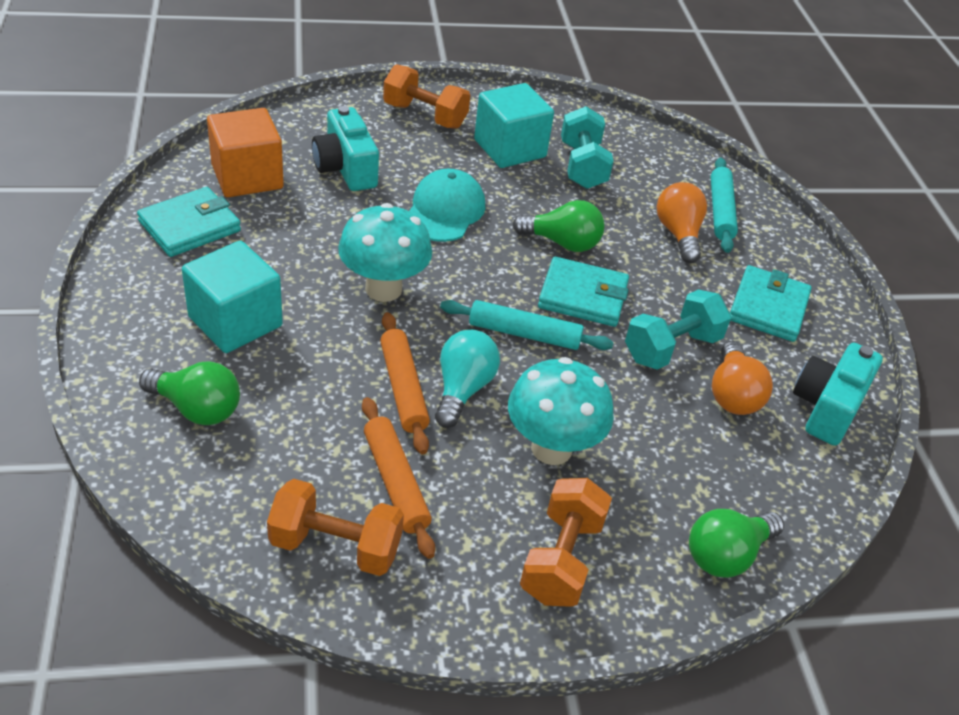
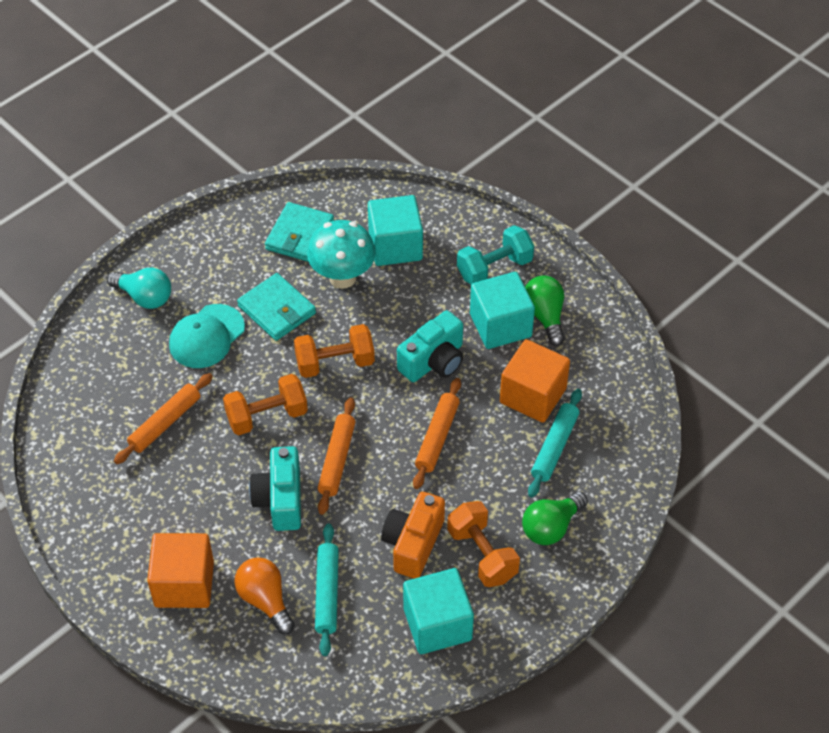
green light bulb: 3 -> 2
orange camera: 0 -> 1
orange cube: 1 -> 2
orange light bulb: 2 -> 1
orange rolling pin: 2 -> 3
turquoise cube: 2 -> 3
turquoise dumbbell: 2 -> 1
turquoise mushroom: 2 -> 1
turquoise wallet: 3 -> 2

